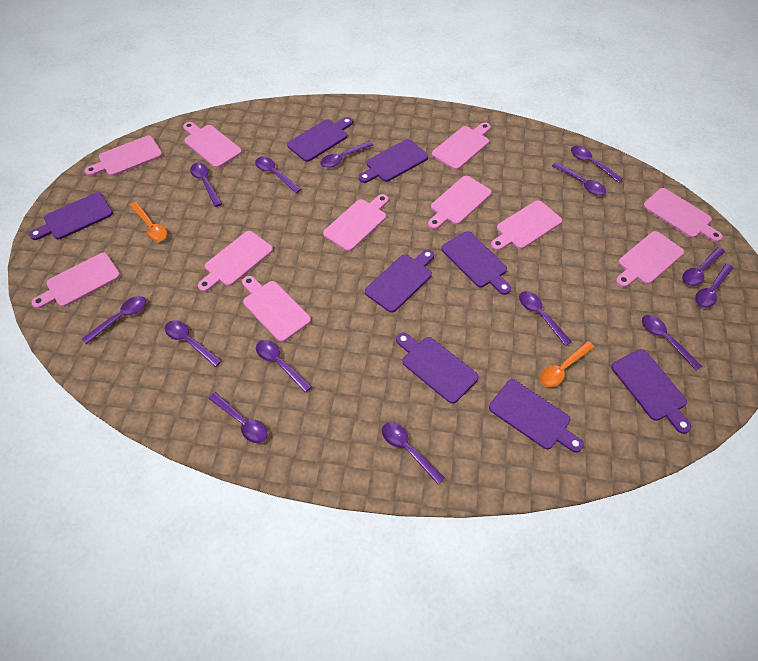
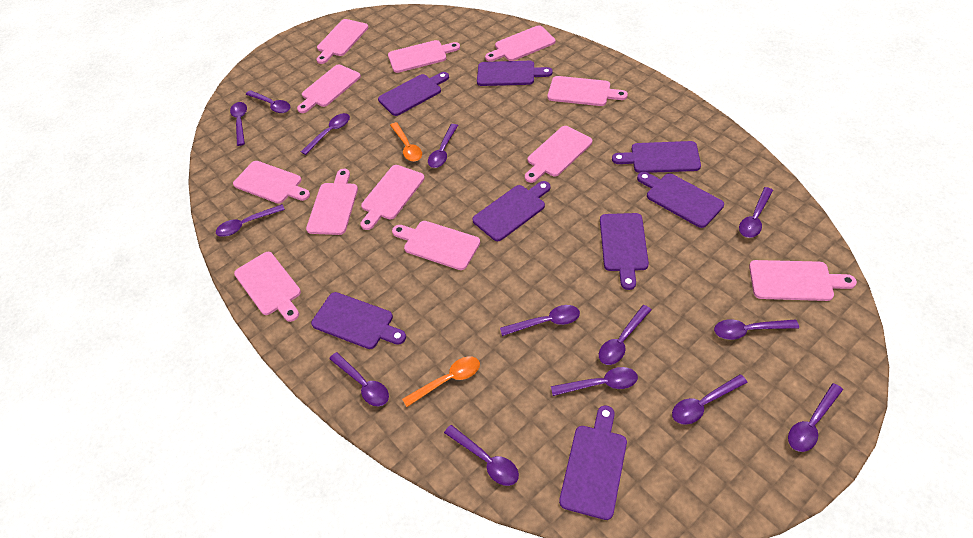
pink cutting board: 11 -> 12

